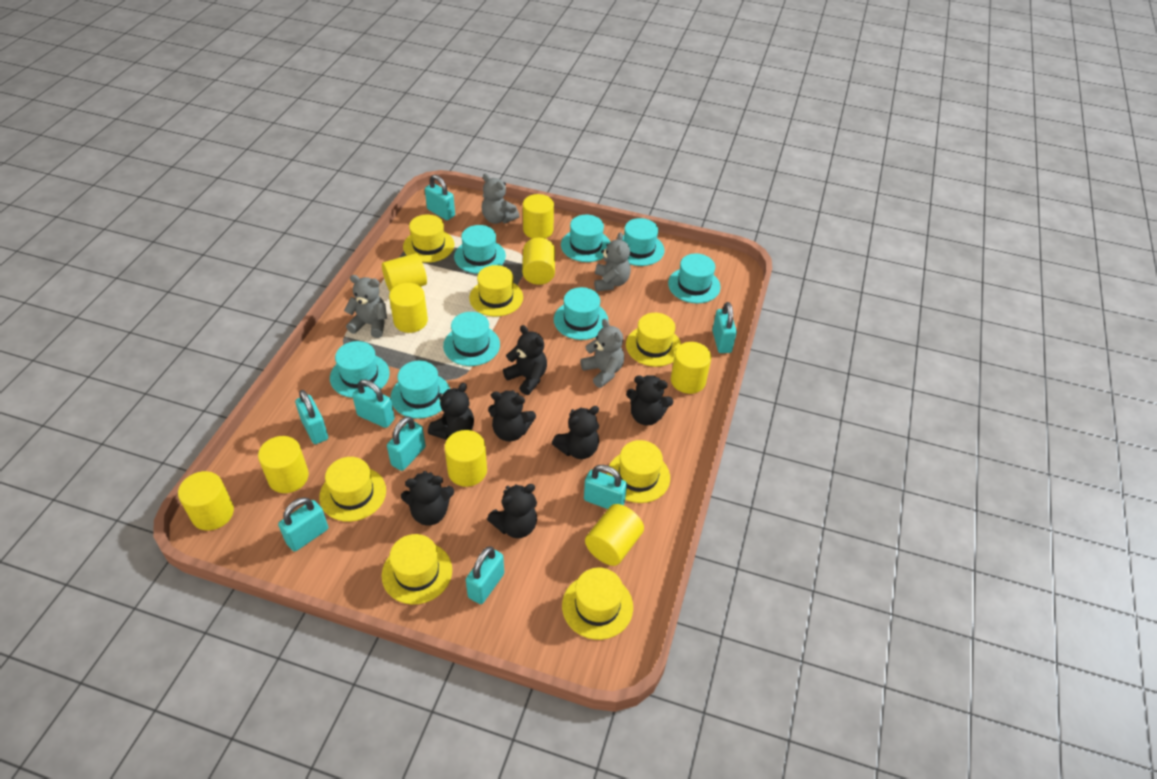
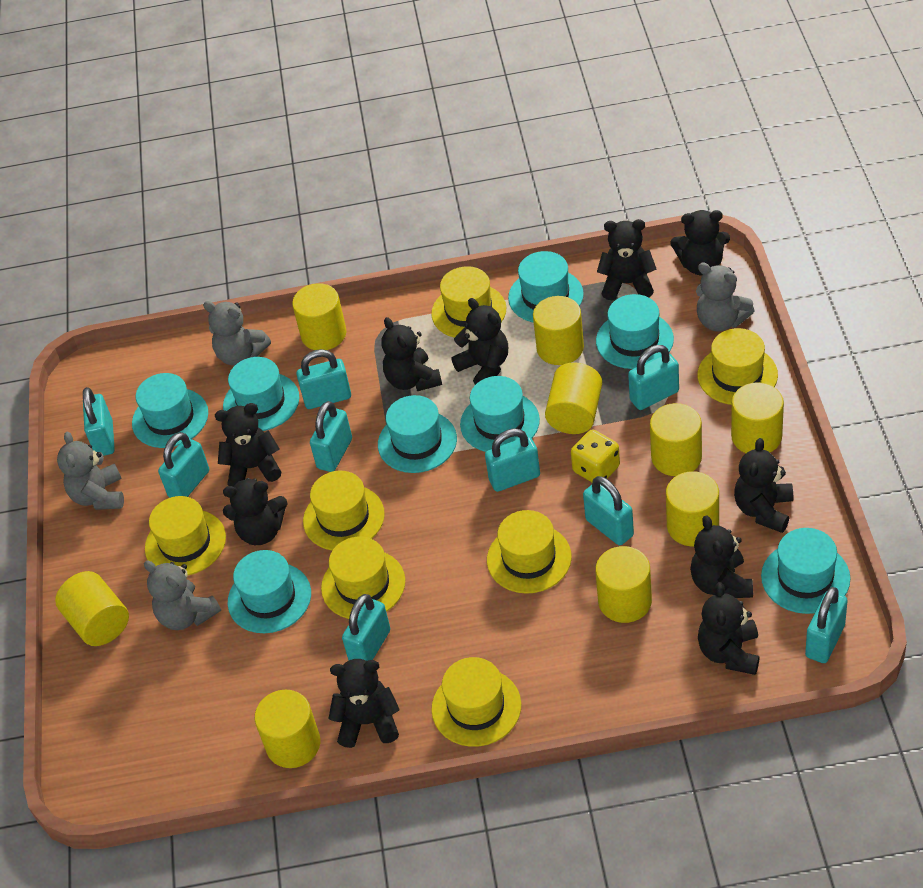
black teddy bear: 7 -> 10
turquoise padlock: 8 -> 9
yellow dice: 0 -> 1

